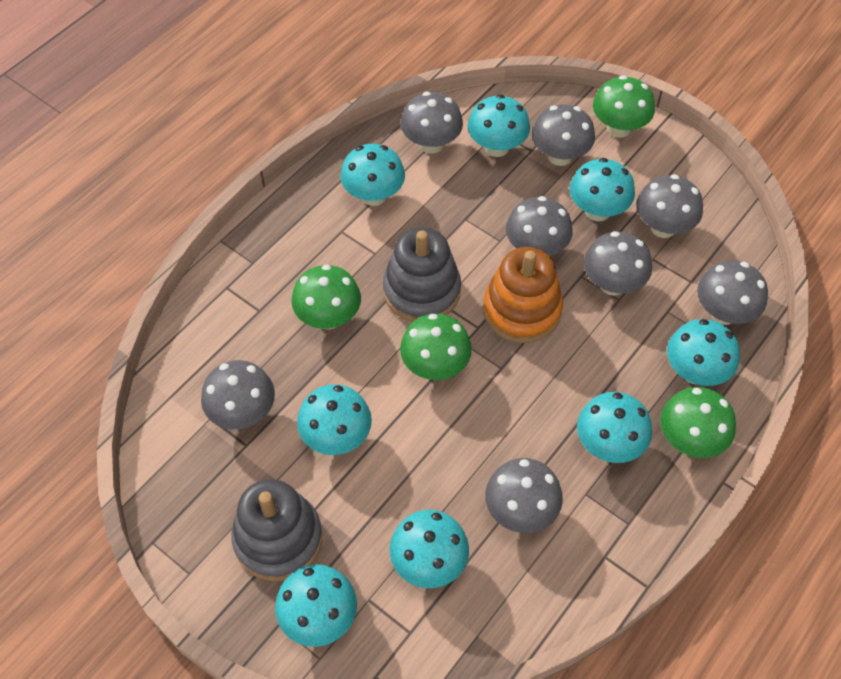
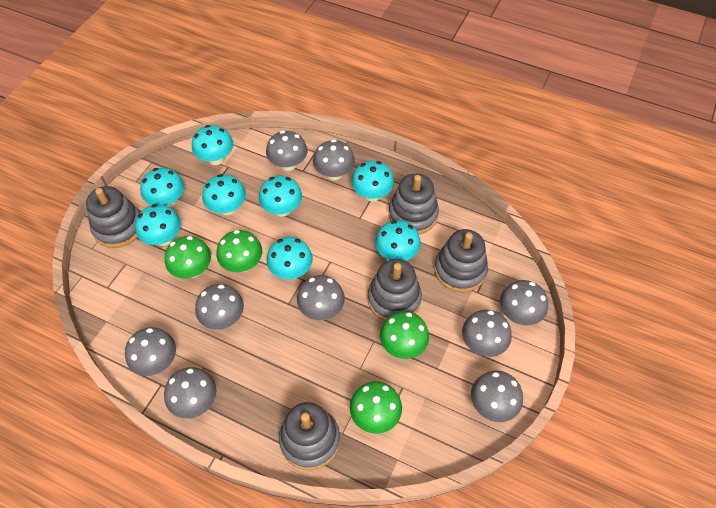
grey mushroom: 8 -> 9
grey stacking toy: 2 -> 5
orange stacking toy: 1 -> 0

